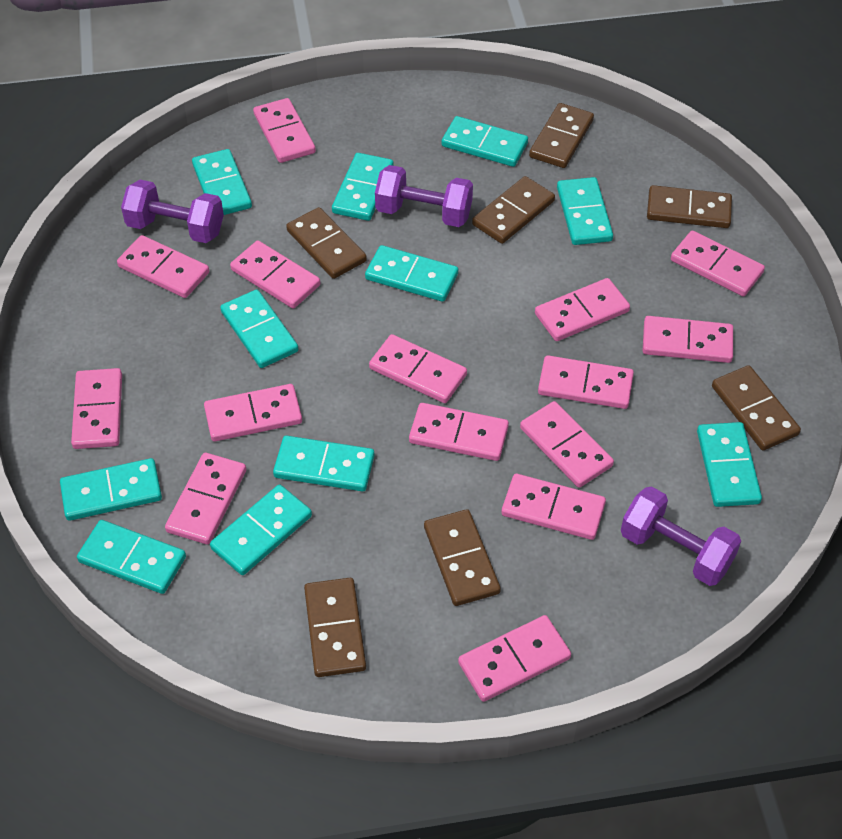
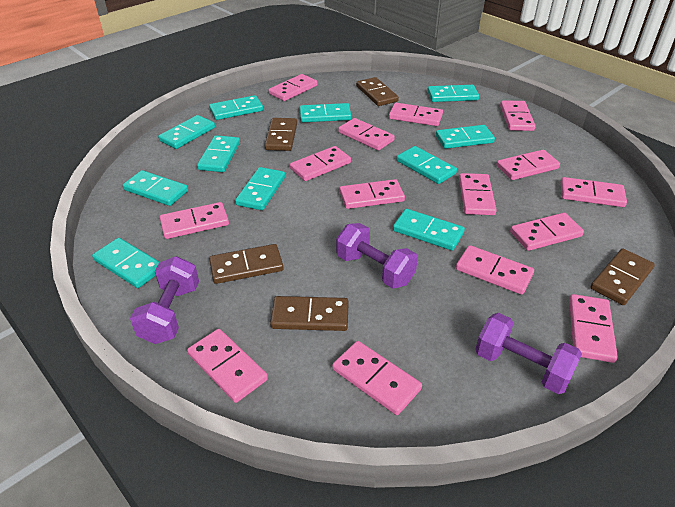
brown domino: 7 -> 5

